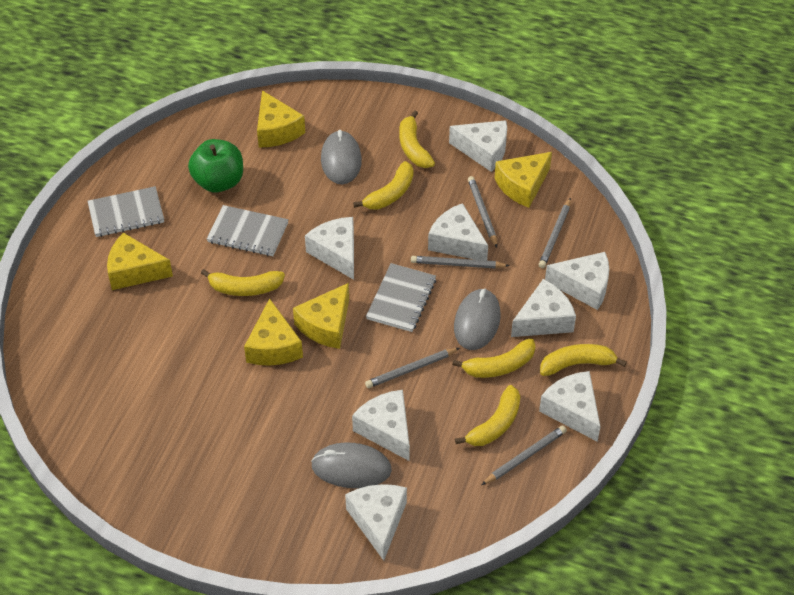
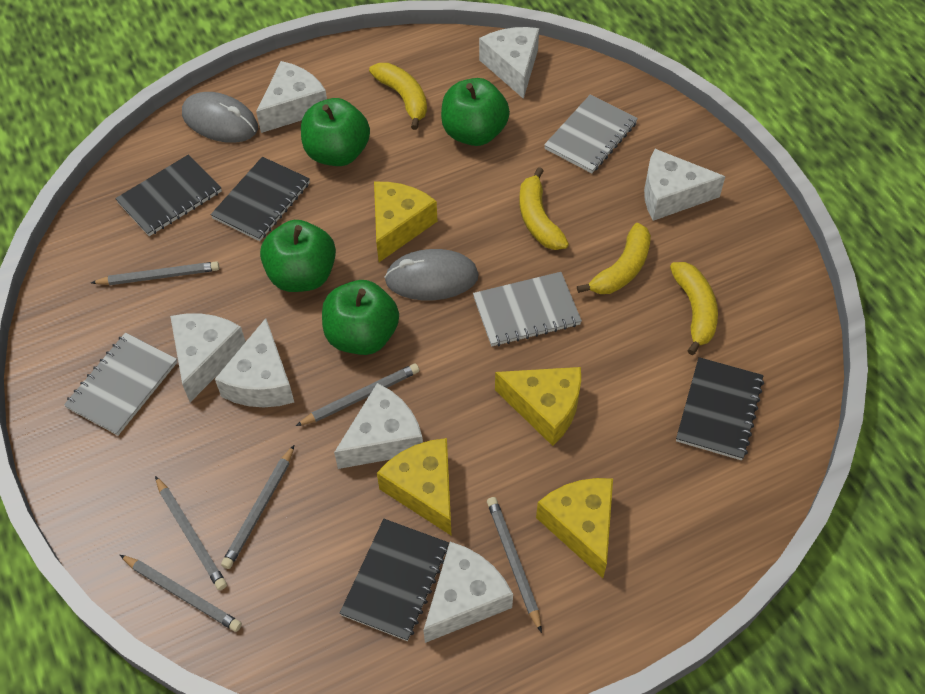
black notebook: 0 -> 4
green apple: 1 -> 4
grey mouse: 3 -> 2
grey pencil: 5 -> 6
white cheese: 8 -> 7
yellow banana: 6 -> 4
yellow cheese: 5 -> 4

